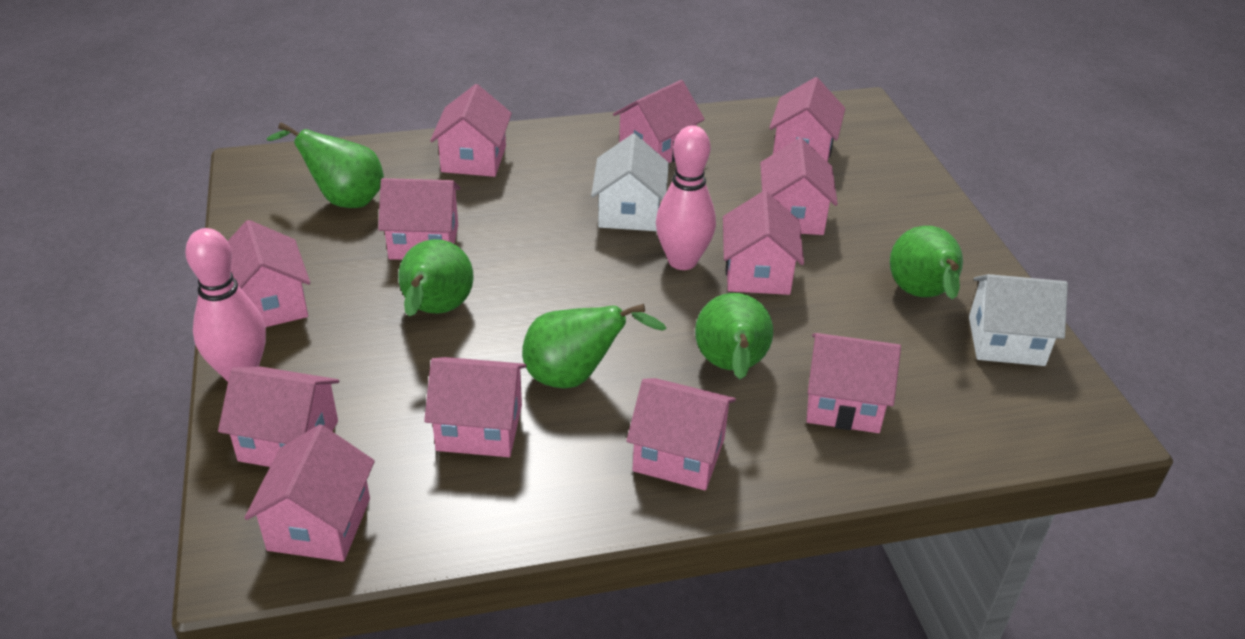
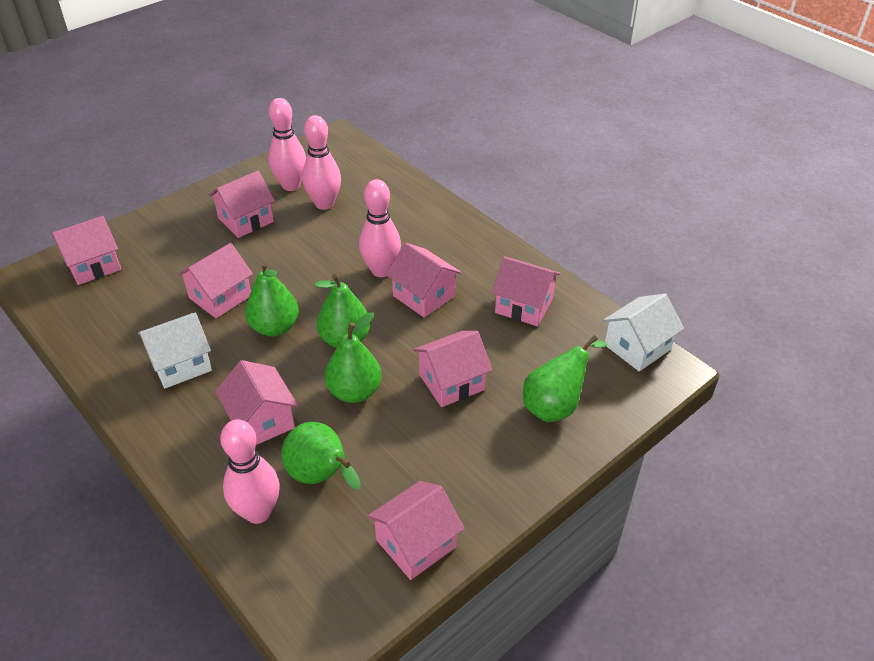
pink bowling pin: 2 -> 4
pink house: 12 -> 8

